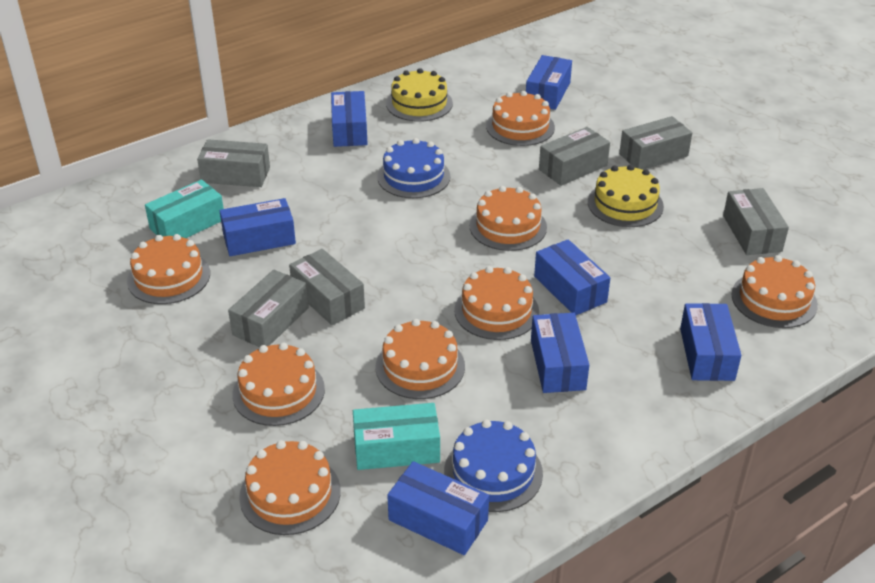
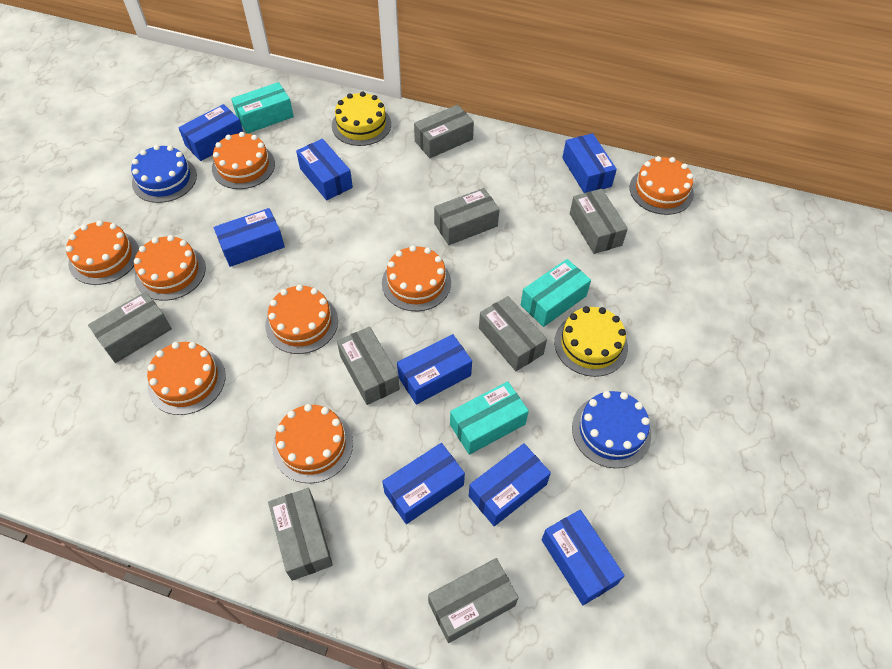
blue box: 7 -> 8
grey box: 6 -> 8
turquoise box: 2 -> 3

